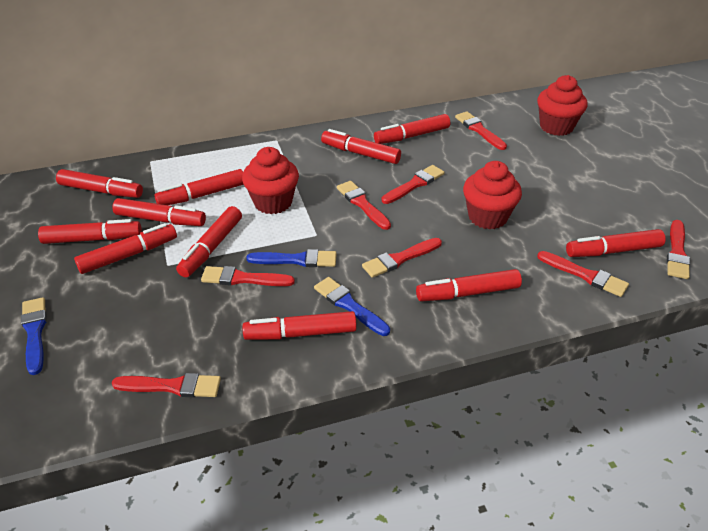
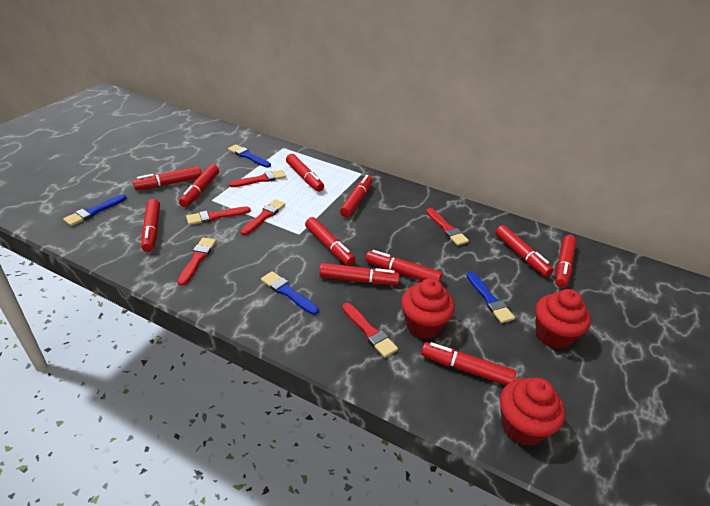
blue brush: 3 -> 4
red brush: 8 -> 6

